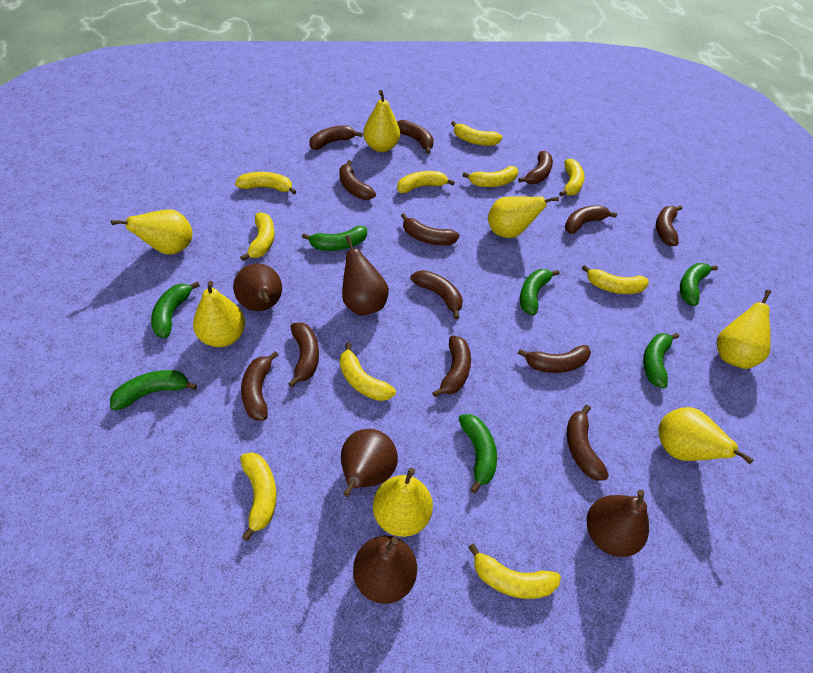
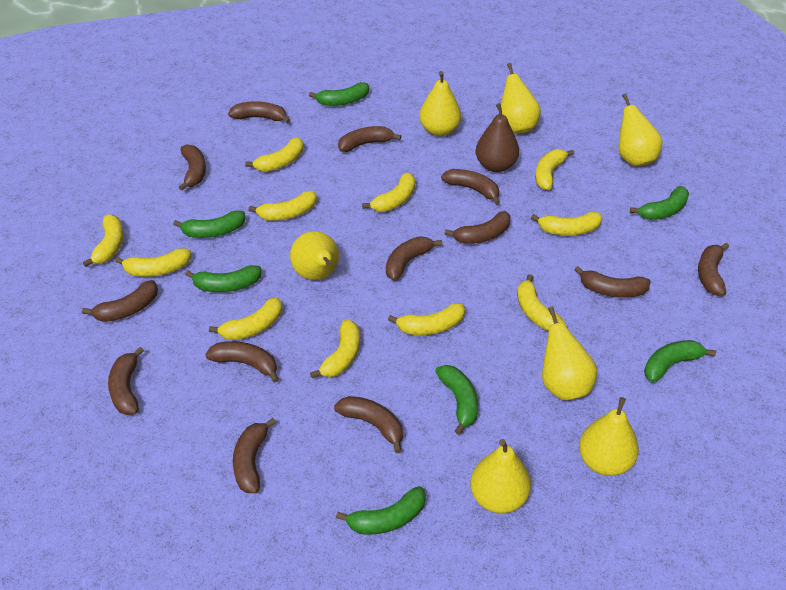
brown pear: 5 -> 1
yellow banana: 10 -> 11

